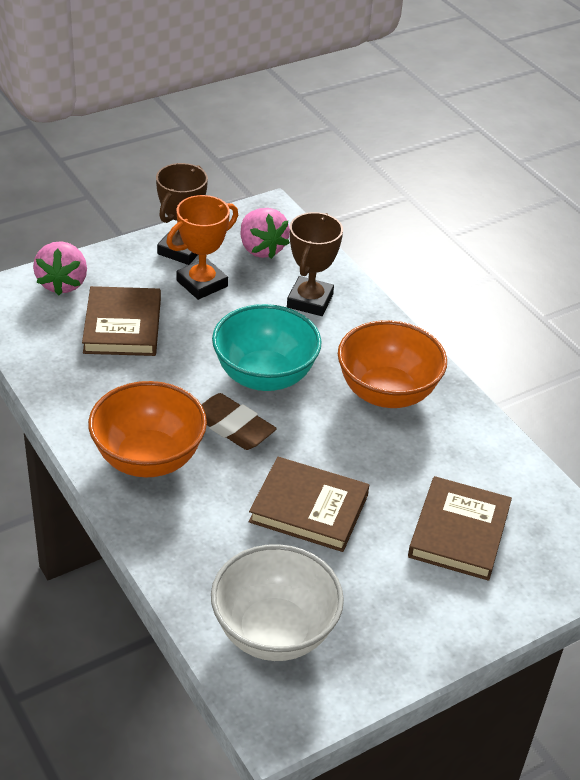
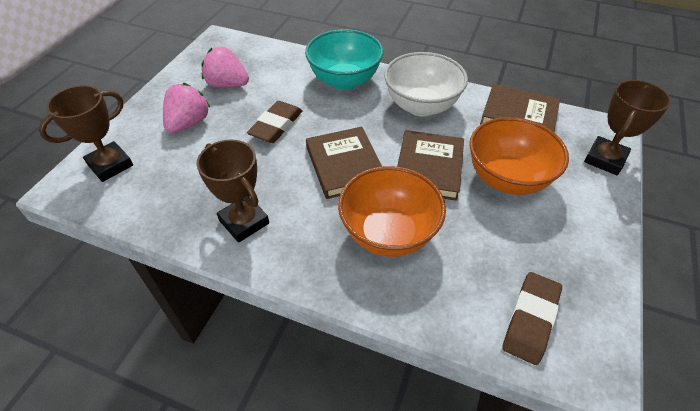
brown eraser: 1 -> 2
brown trophy: 2 -> 3
orange trophy: 1 -> 0

